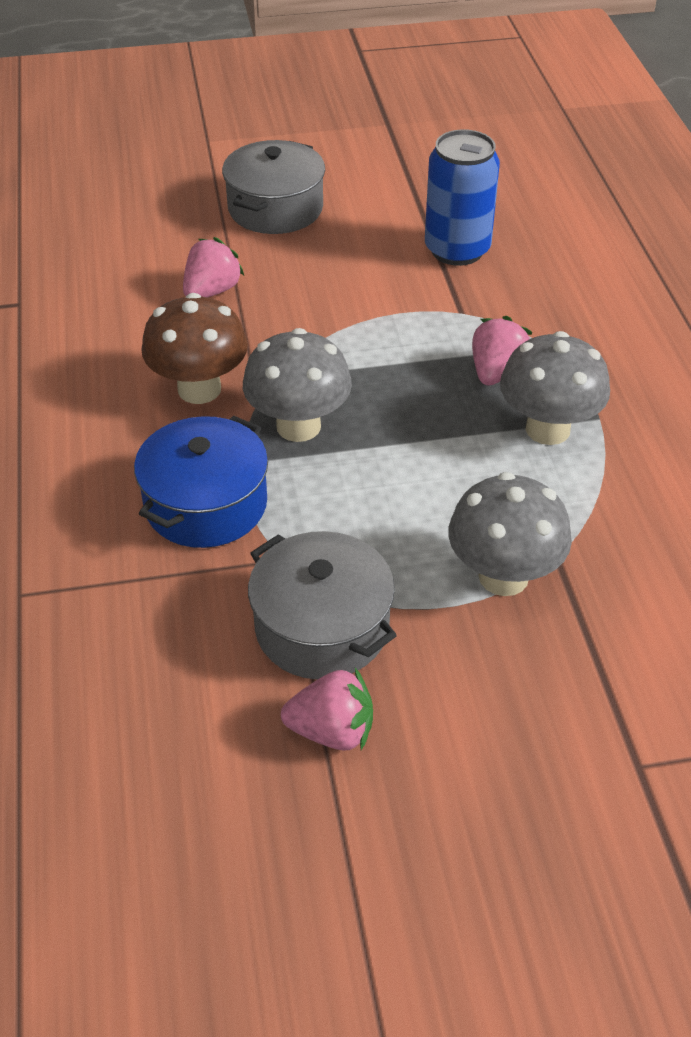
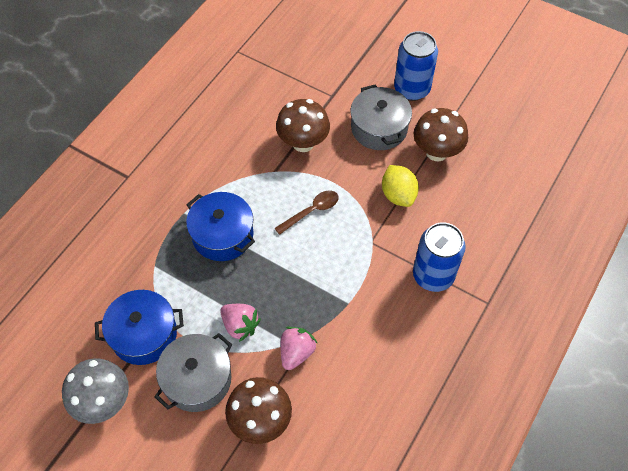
blue can: 1 -> 2
blue pot: 1 -> 2
brown mushroom: 1 -> 3
brown spoon: 0 -> 1
grey mushroom: 3 -> 1
pink strawberry: 3 -> 2
yellow lemon: 0 -> 1

